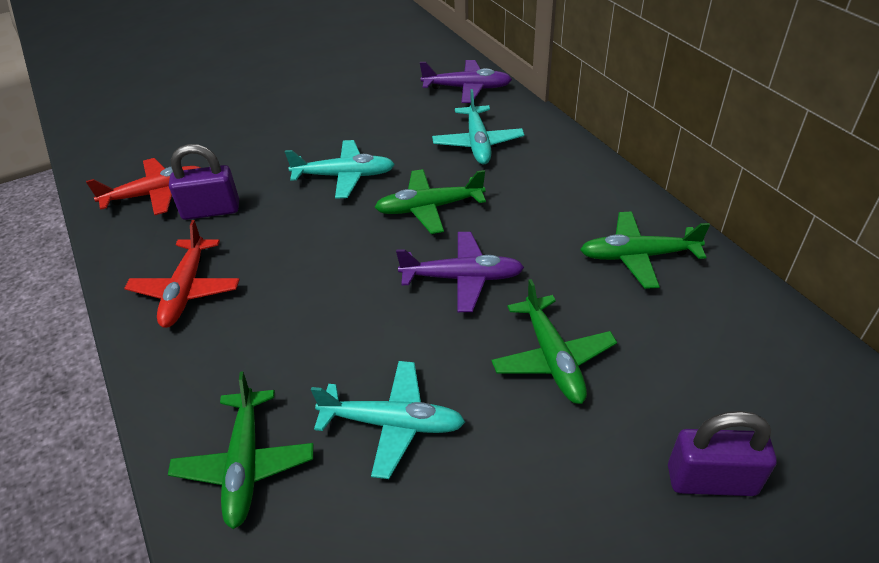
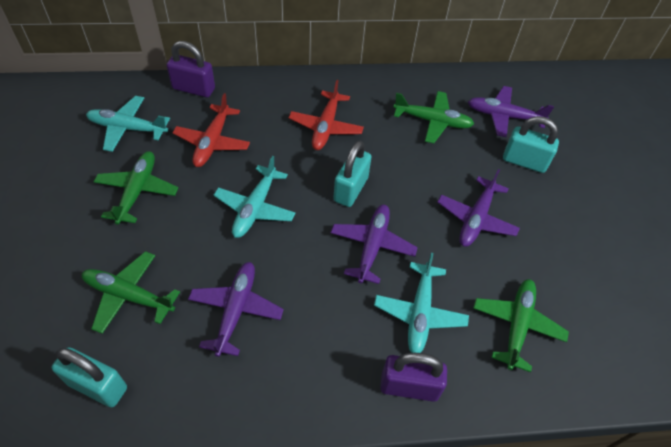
purple plane: 2 -> 4
turquoise padlock: 0 -> 3

